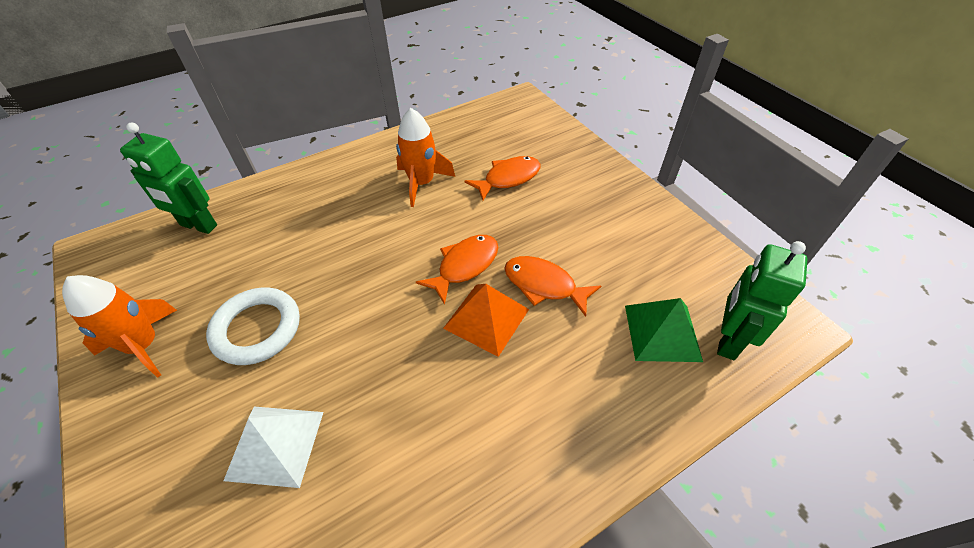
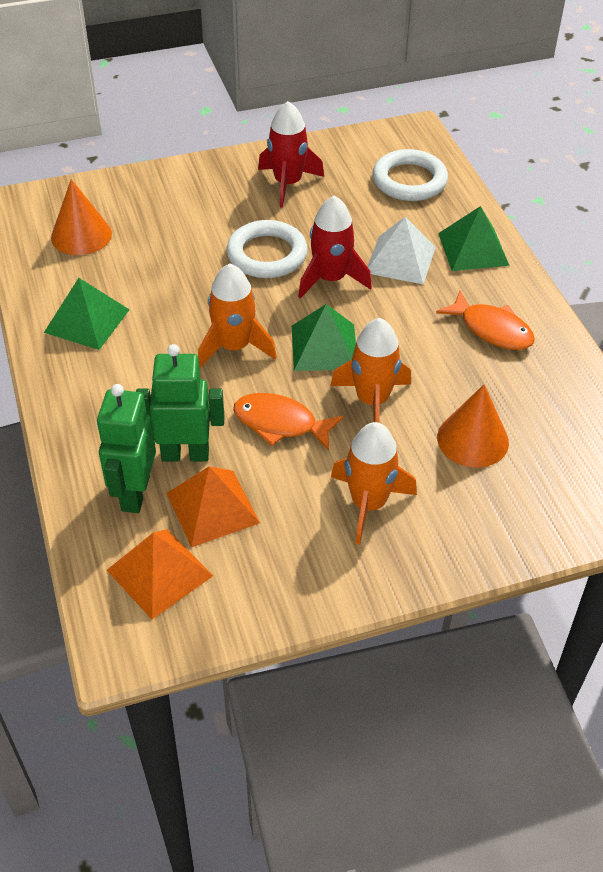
green pyramid: 1 -> 3
orange cone: 0 -> 2
orange fish: 3 -> 2
orange pyramid: 1 -> 2
orange rocket: 2 -> 3
red rocket: 0 -> 2
white ring: 1 -> 2

